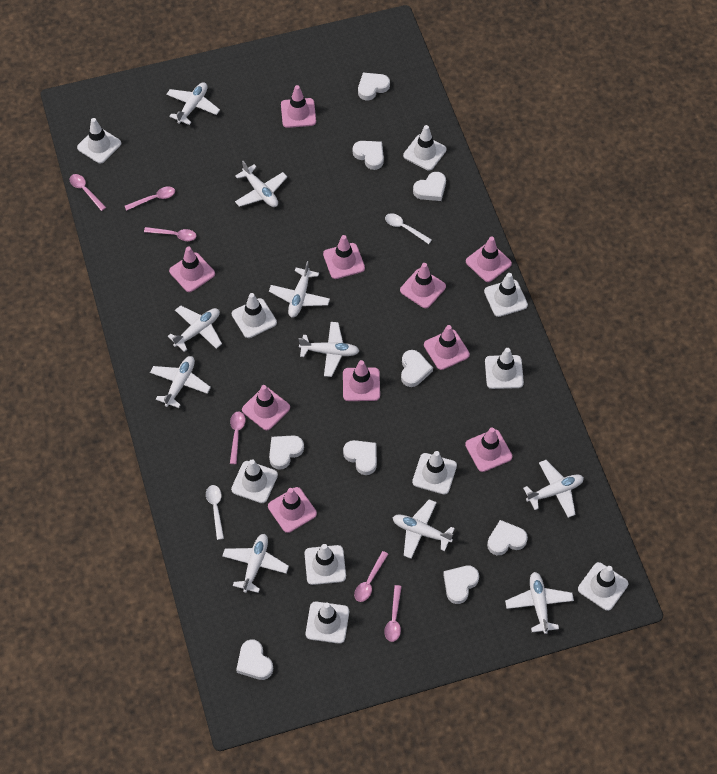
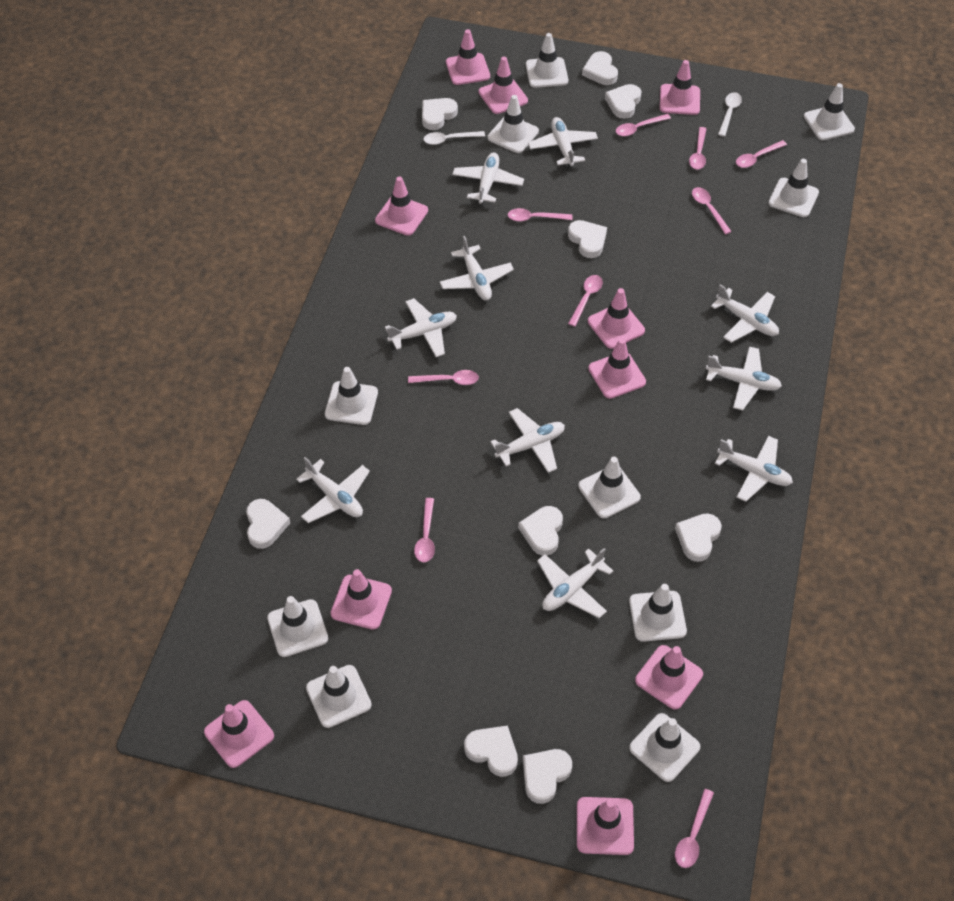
pink spoon: 6 -> 9

